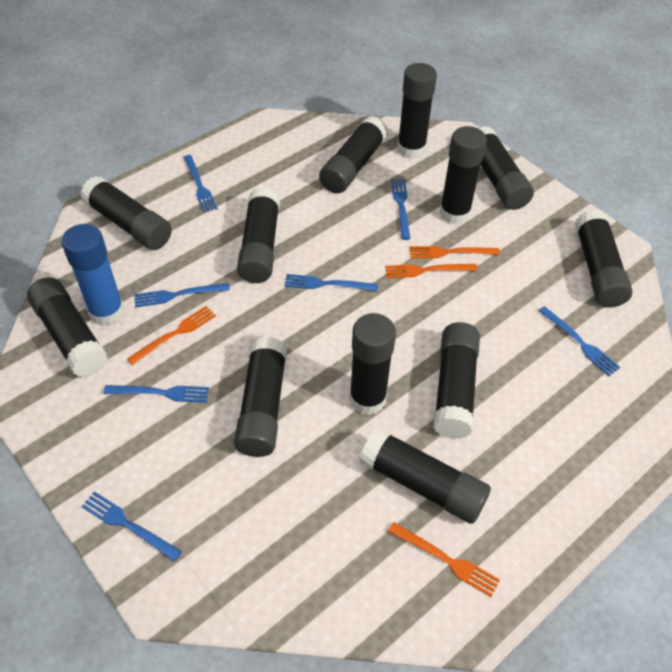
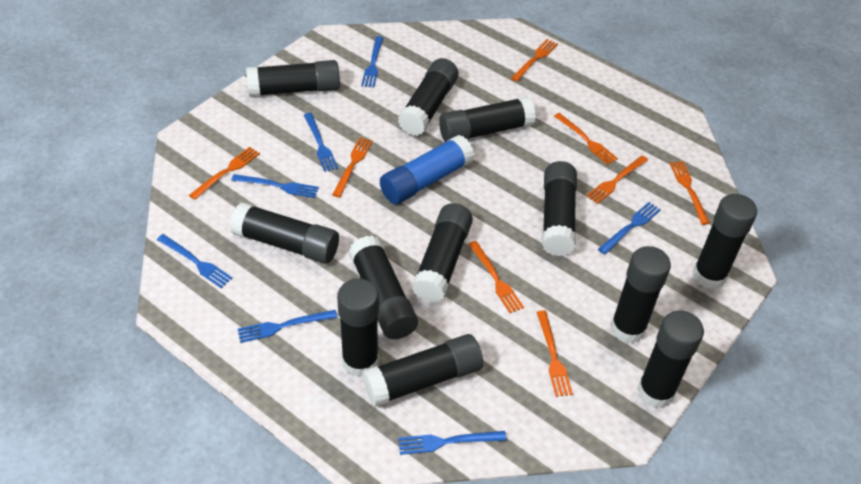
orange fork: 4 -> 8

